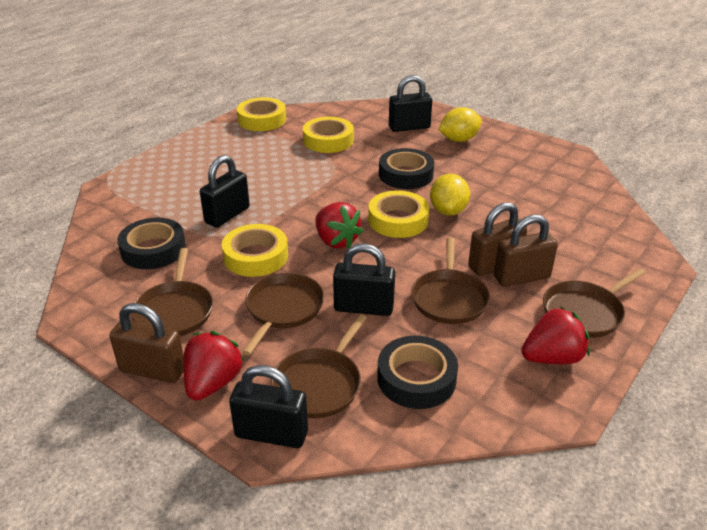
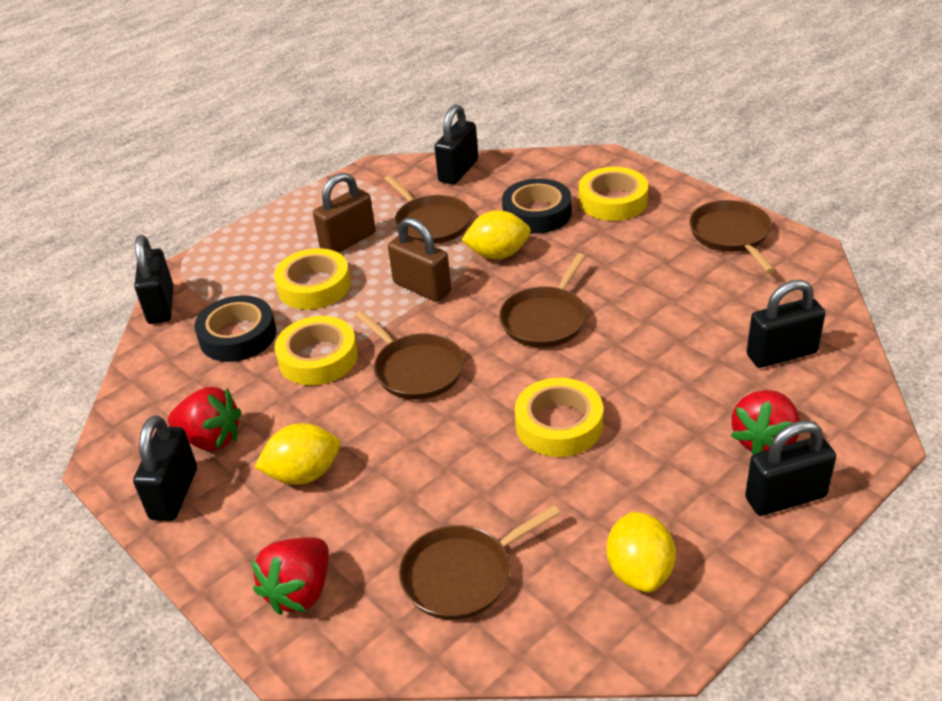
black padlock: 4 -> 5
black tape: 3 -> 2
brown padlock: 3 -> 2
yellow lemon: 2 -> 3

